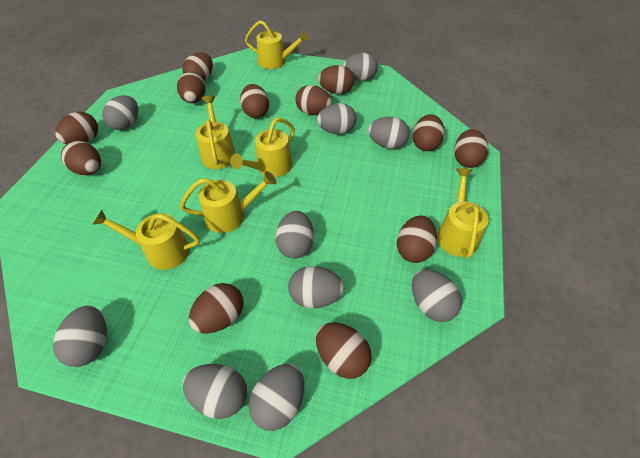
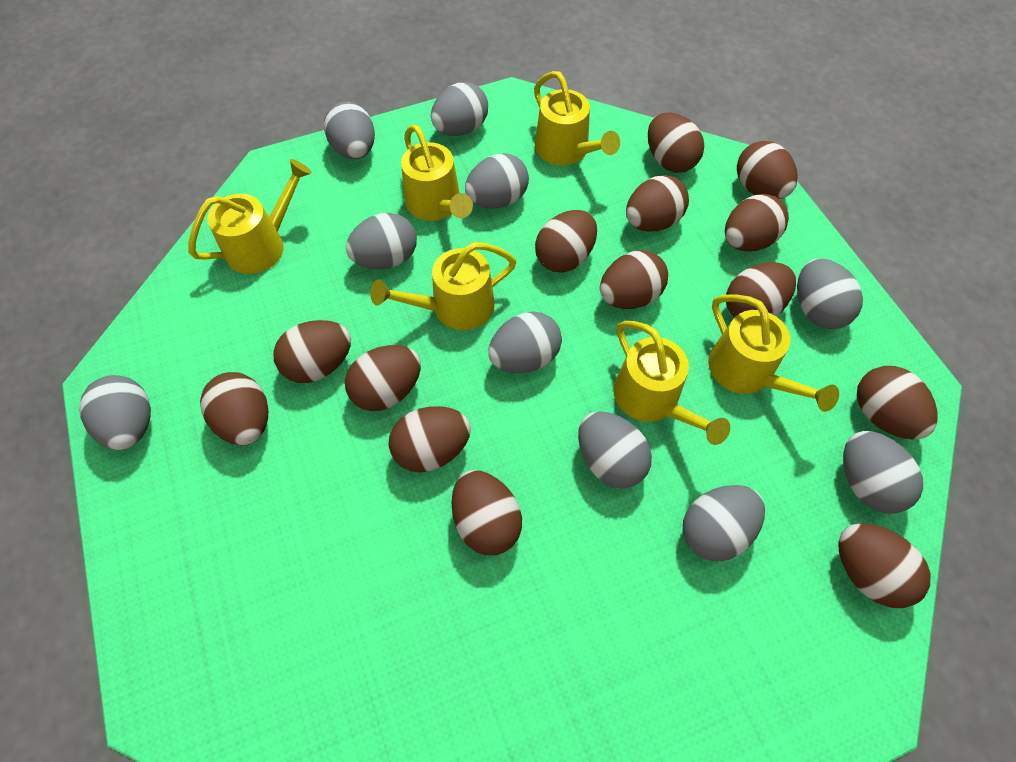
brown egg: 12 -> 14

